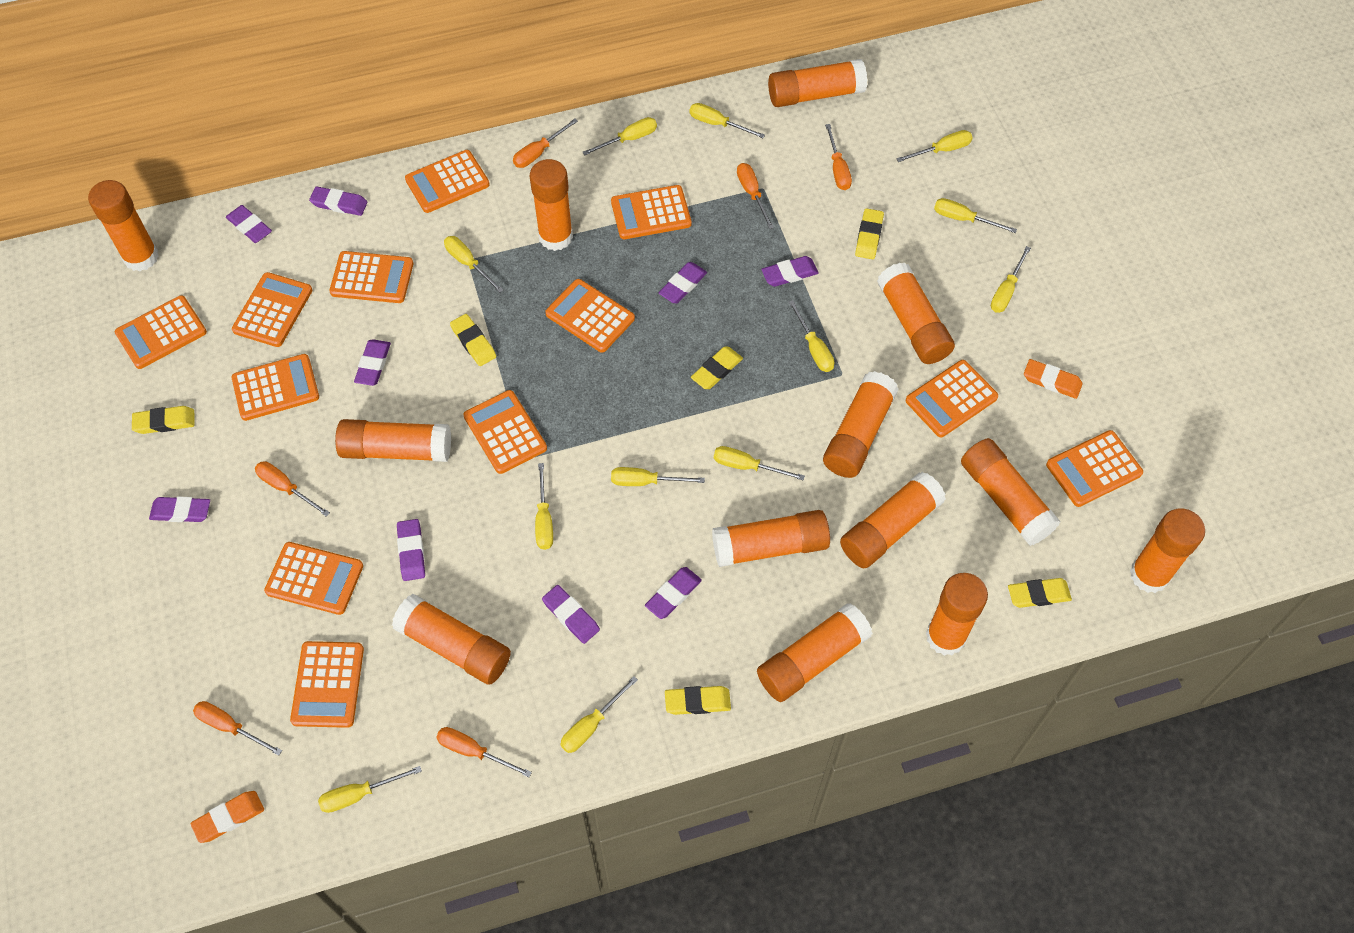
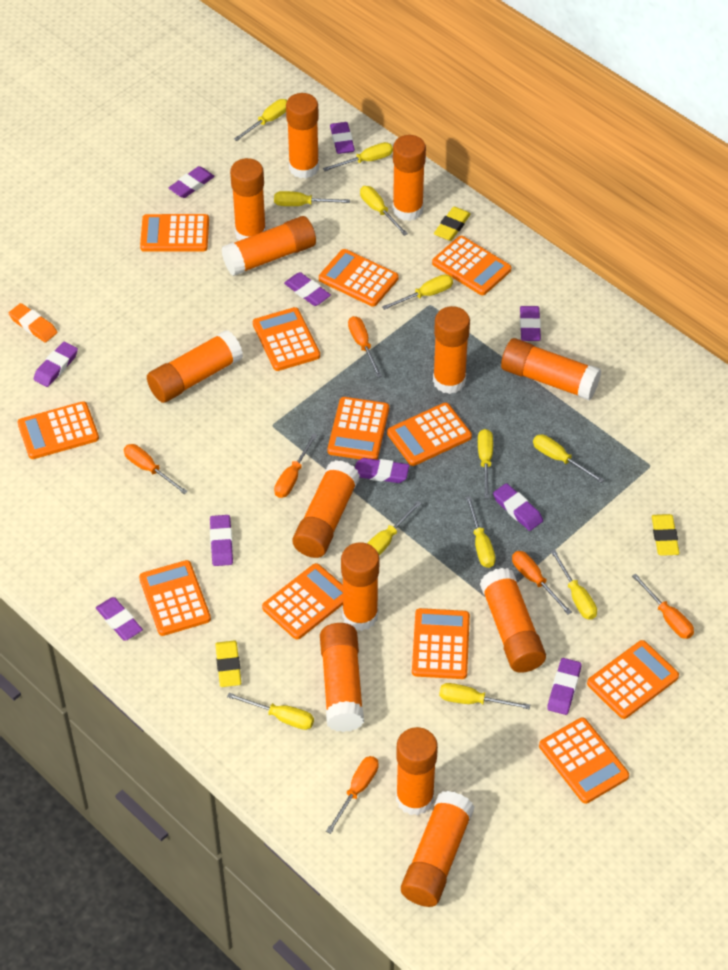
orange eraser: 2 -> 1
purple eraser: 9 -> 10
yellow eraser: 6 -> 3

